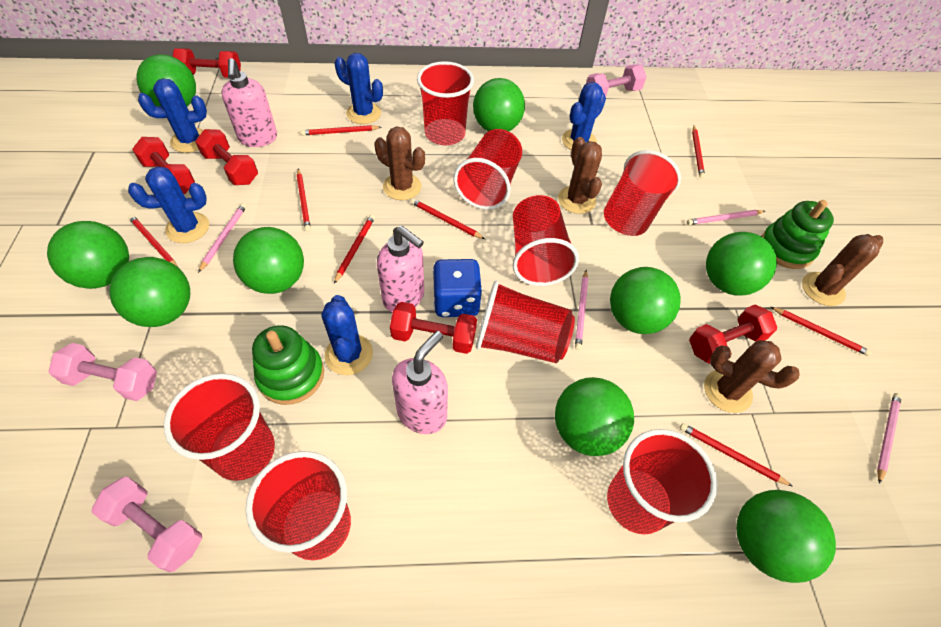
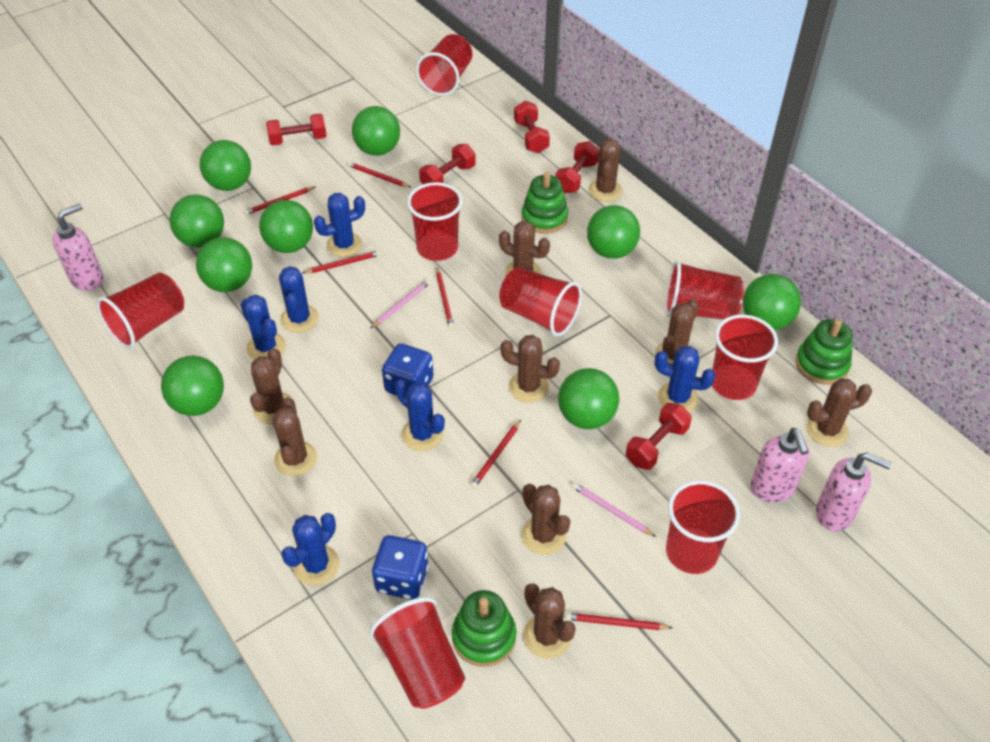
blue cactus: 5 -> 6
blue dice: 1 -> 2
brown cactus: 4 -> 9
green stacking toy: 2 -> 3
pink dumbbell: 3 -> 0
pink pencil: 4 -> 2
red pencil: 8 -> 6

